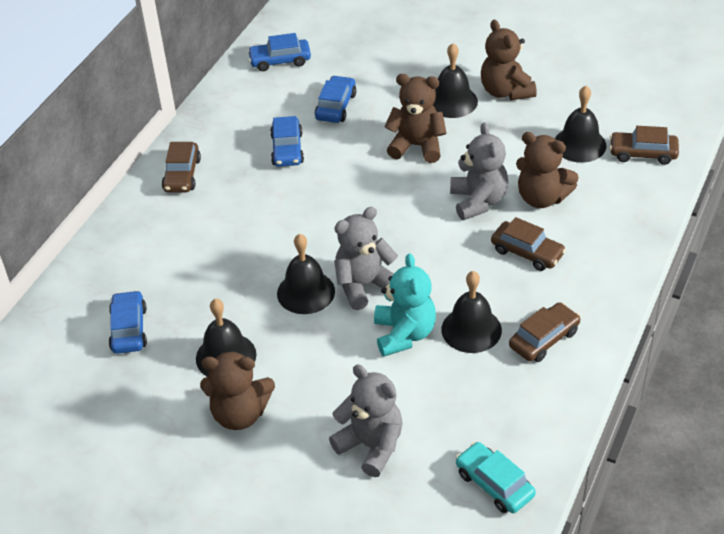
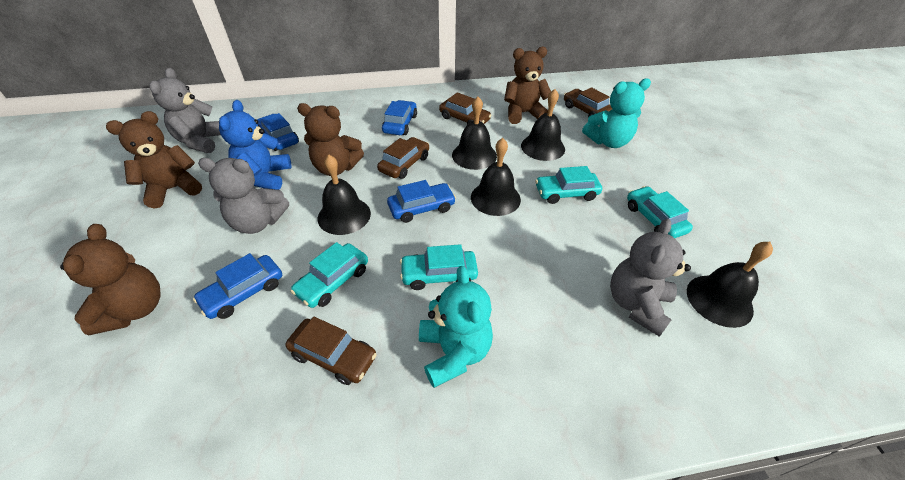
blue teddy bear: 0 -> 1
turquoise car: 1 -> 4
turquoise teddy bear: 1 -> 2

